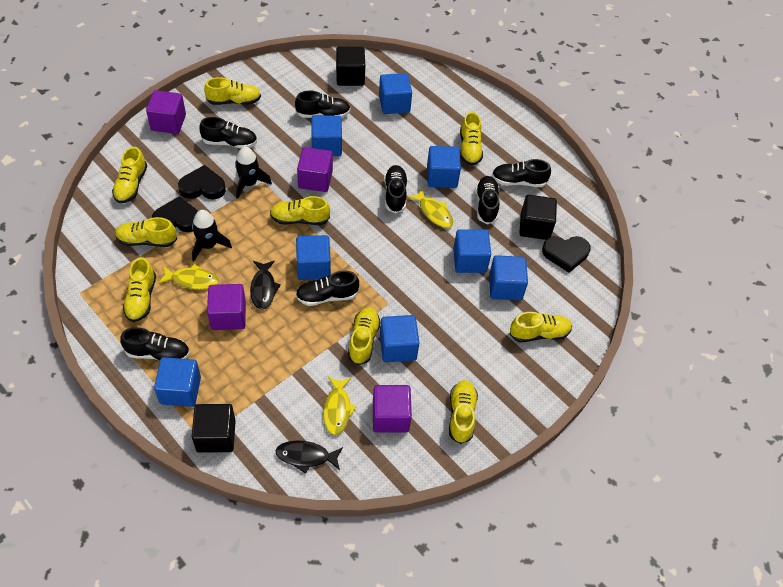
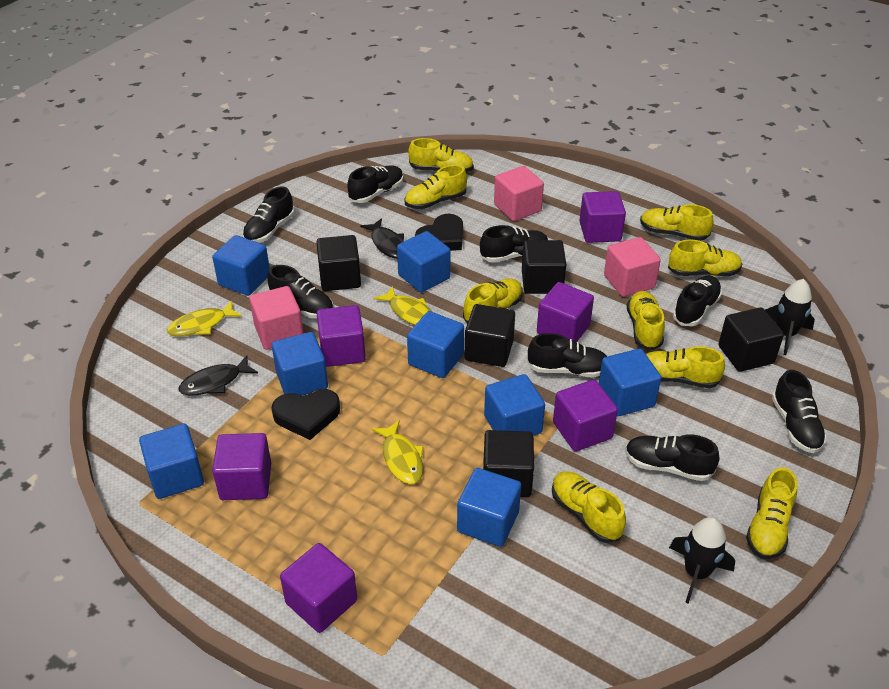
black cube: 3 -> 5
black heart: 3 -> 2
black shoe: 7 -> 8
pink cube: 0 -> 3
purple cube: 4 -> 6

